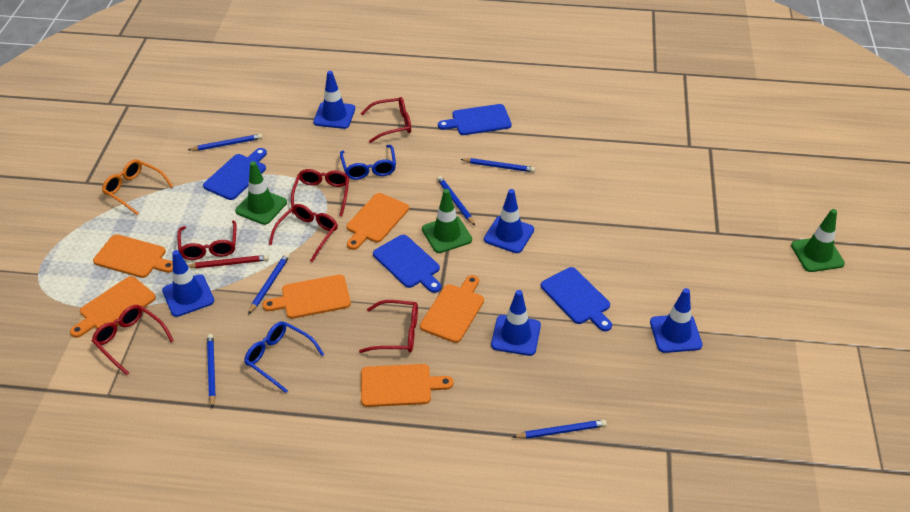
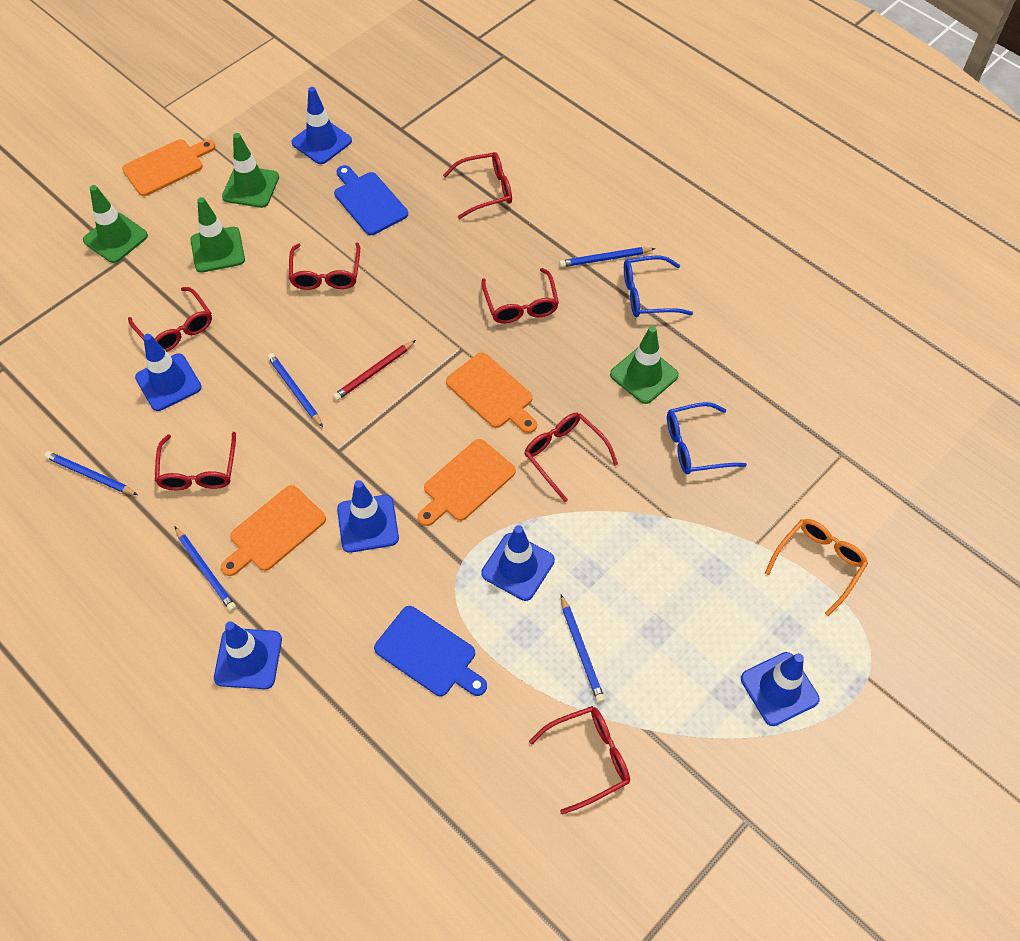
blue cutting board: 4 -> 2
blue pencil: 6 -> 5
blue traffic cone: 5 -> 6
green traffic cone: 3 -> 4
orange cutting board: 6 -> 4
red glasses: 6 -> 7

